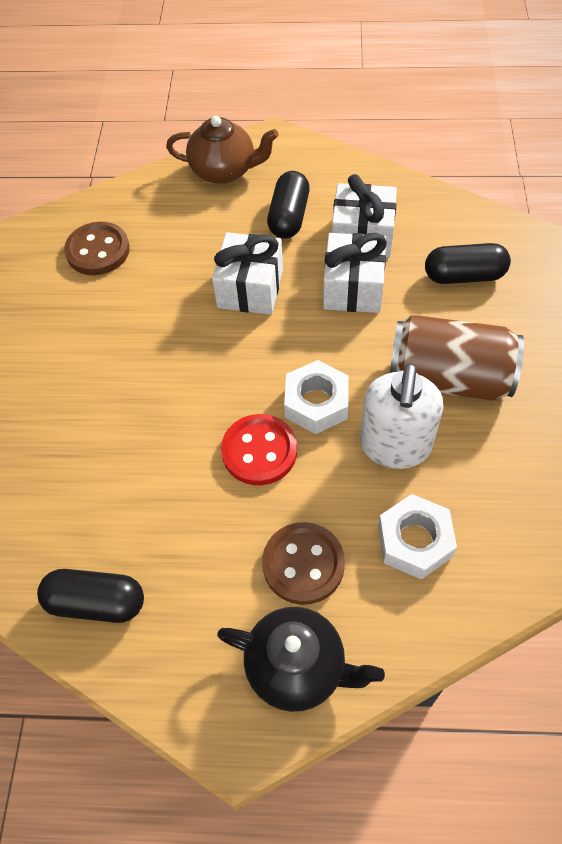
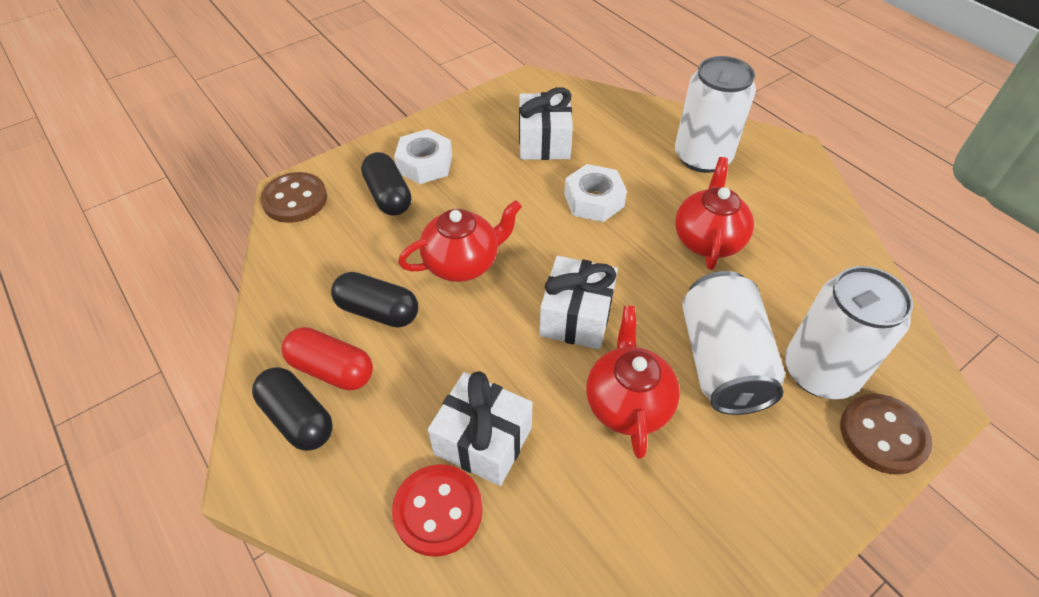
black teapot: 1 -> 0
brown can: 1 -> 0
brown teapot: 1 -> 0
red capsule: 0 -> 1
red teapot: 0 -> 3
white can: 0 -> 3
white soap dispenser: 1 -> 0

